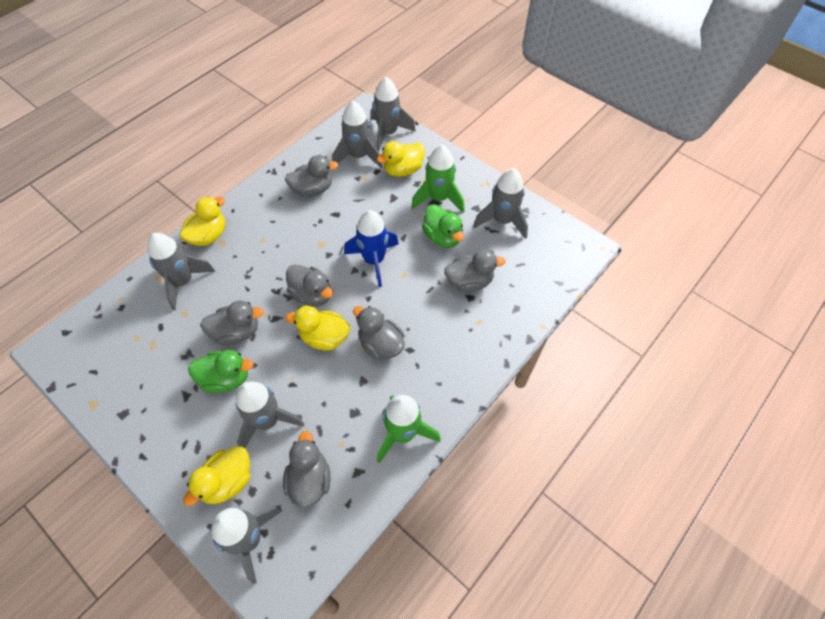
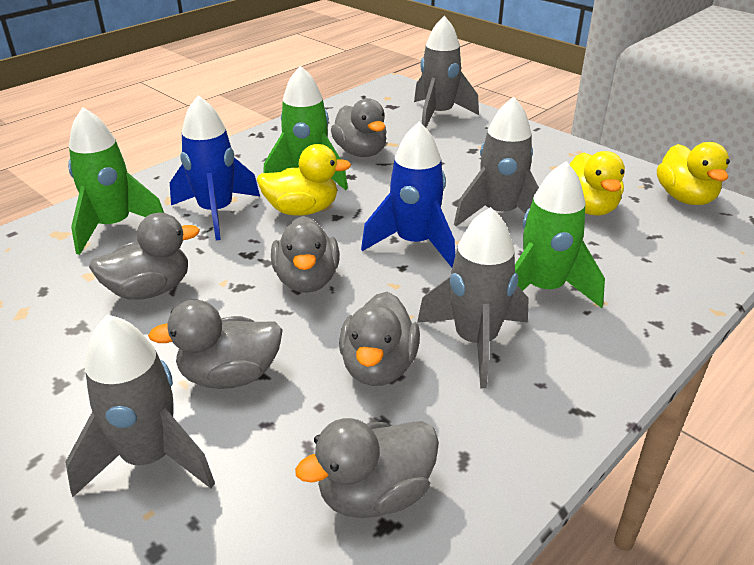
blue rocket: 1 -> 2
green duck: 2 -> 0
green rocket: 2 -> 3
grey rocket: 6 -> 4
yellow duck: 4 -> 3

